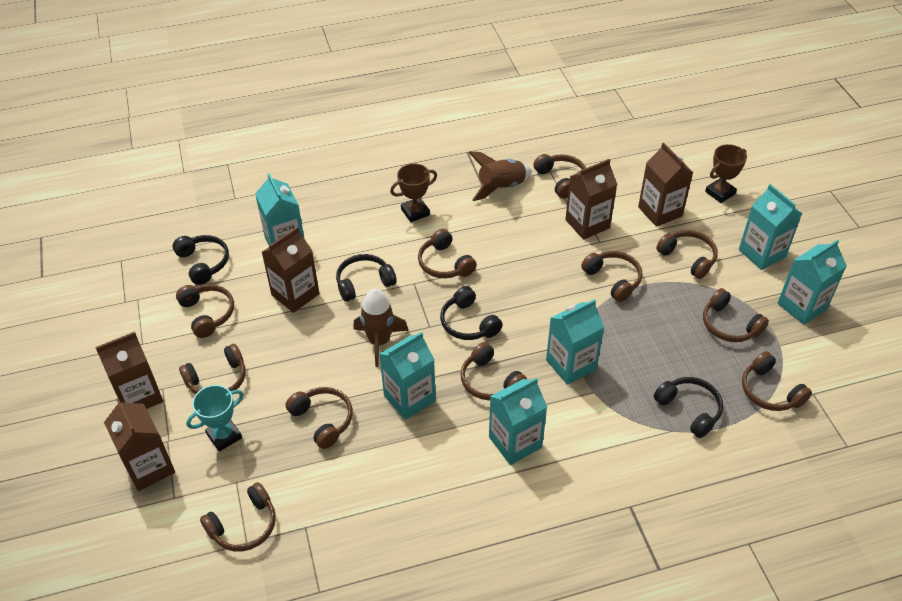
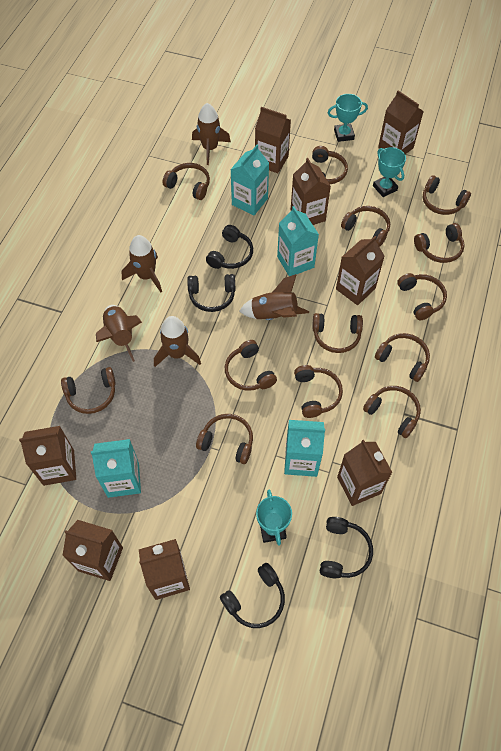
brown carton: 5 -> 8
brown headphones: 11 -> 13
brown rocket: 2 -> 5
brown trophy: 2 -> 0
turquoise carton: 6 -> 4
turquoise trophy: 1 -> 3

